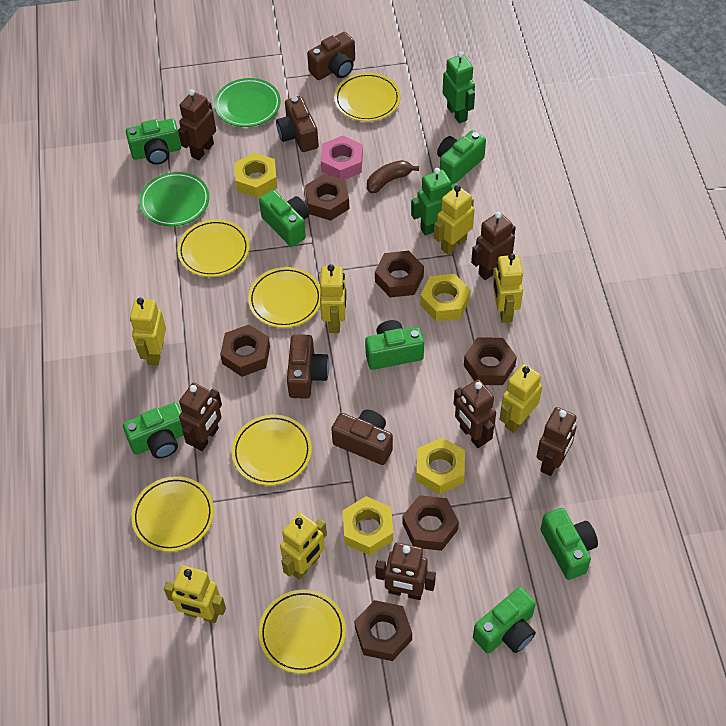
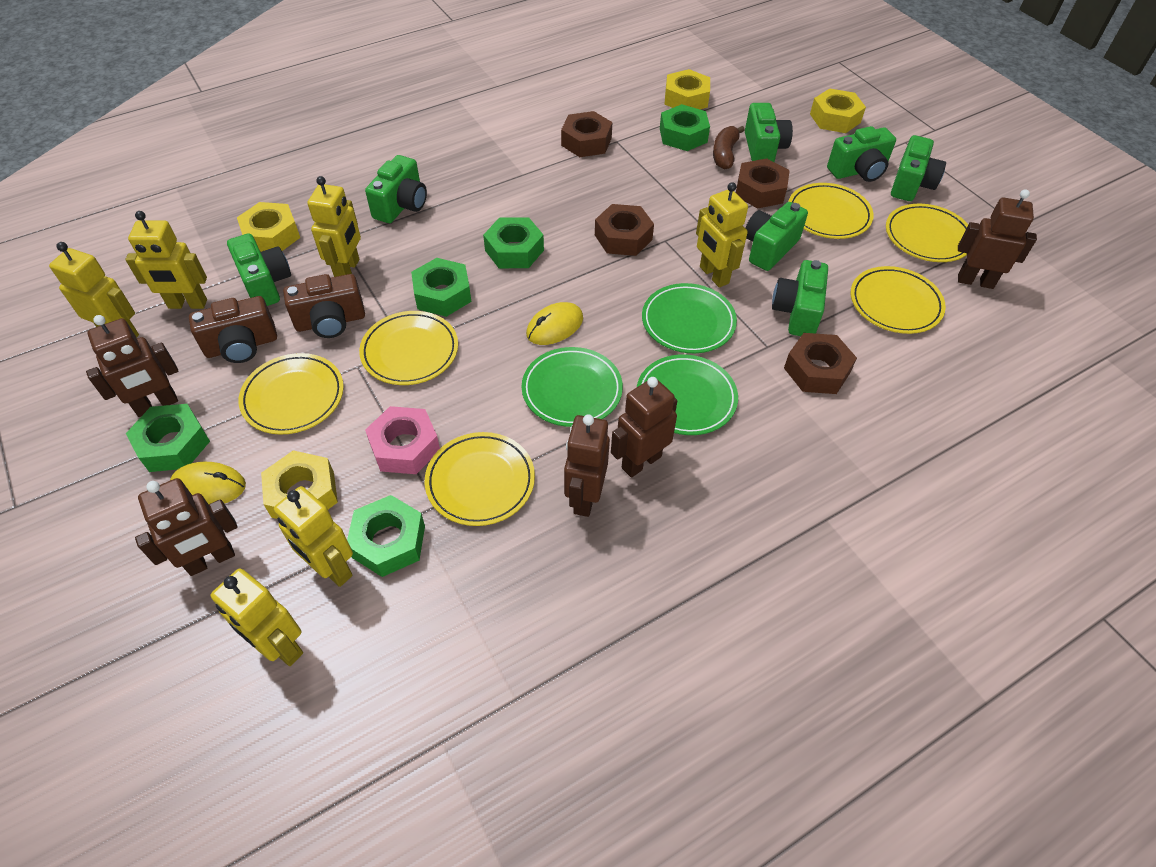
brown camera: 4 -> 2
brown nut: 6 -> 4
brown robot: 6 -> 5
green nut: 0 -> 5
green plate: 2 -> 3
green robot: 2 -> 0
yellow mouse: 0 -> 2
yellow robot: 7 -> 6

